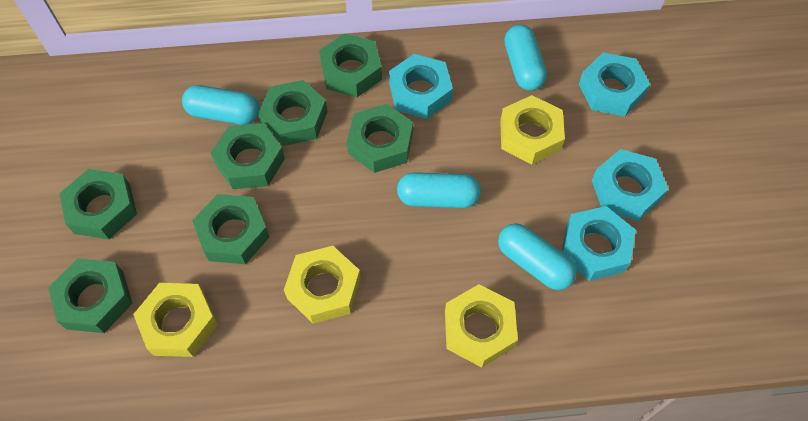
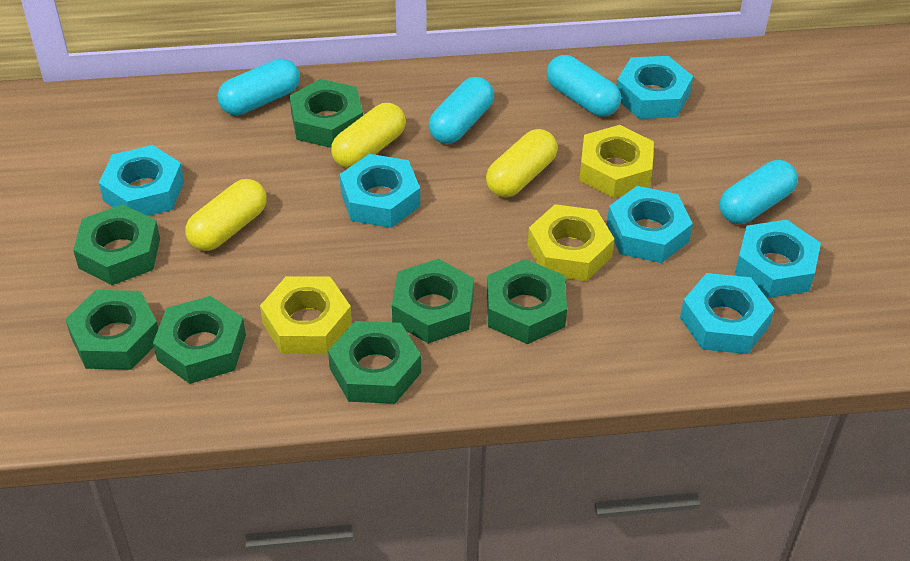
turquoise nut: 4 -> 6
yellow capsule: 0 -> 3
yellow nut: 4 -> 3

